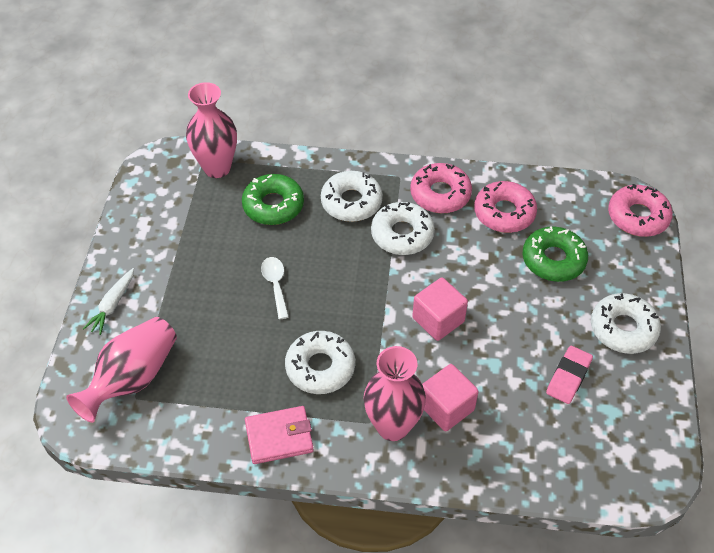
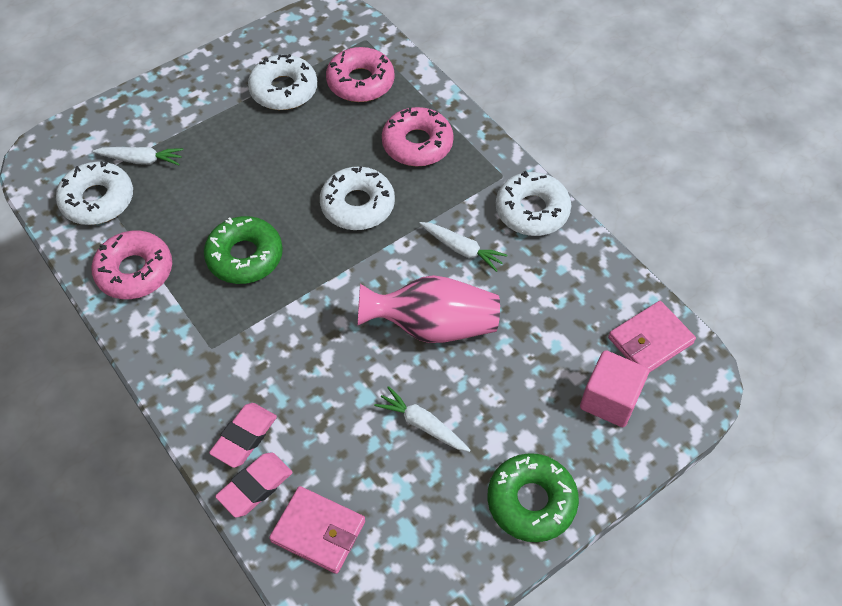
pink cube: 2 -> 1
pink eraser: 1 -> 2
pink vase: 3 -> 1
pink wallet: 1 -> 2
white carrot: 1 -> 3
white spoon: 1 -> 0

